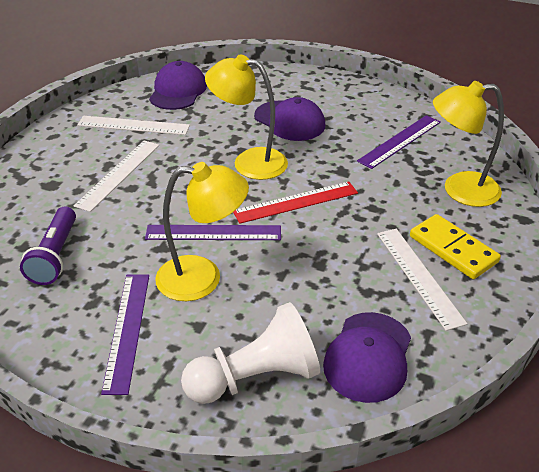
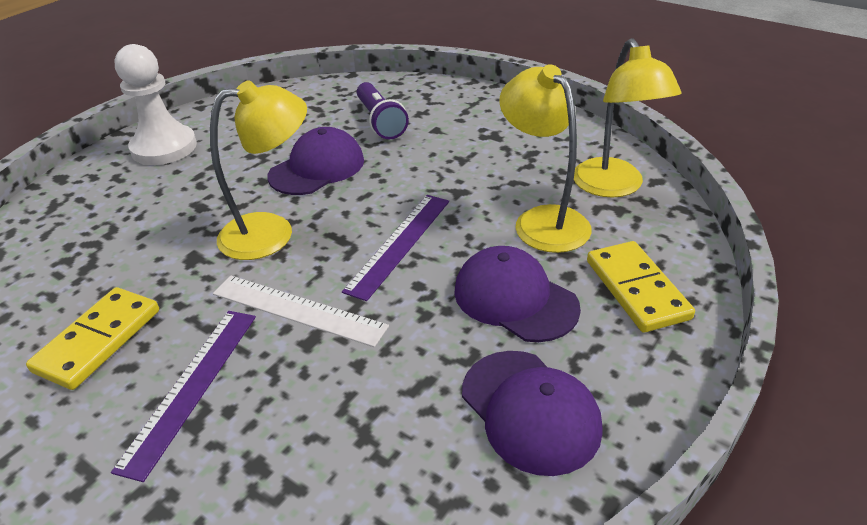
purple ruler: 3 -> 2
red ruler: 1 -> 0
white ruler: 3 -> 1
yellow domino: 1 -> 2

